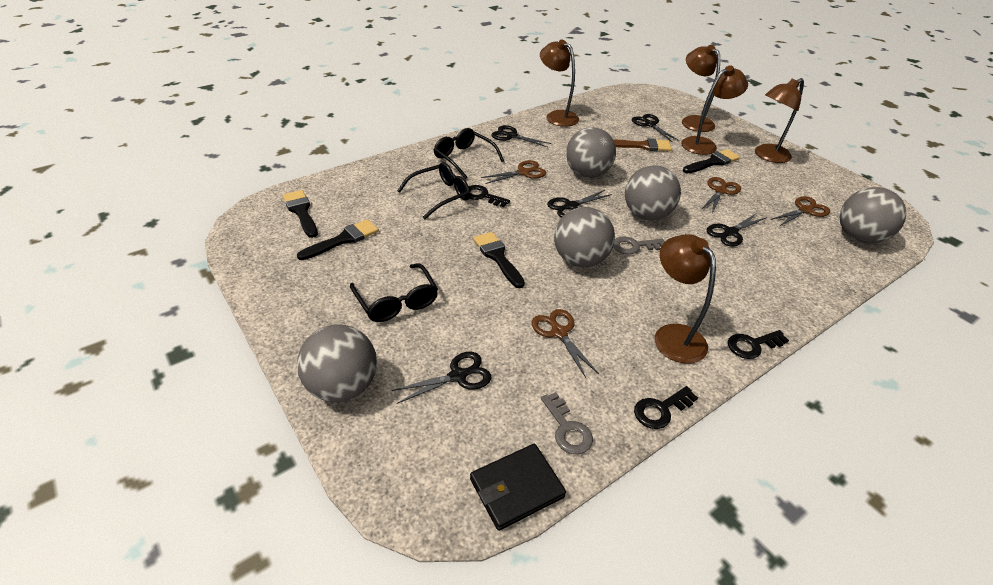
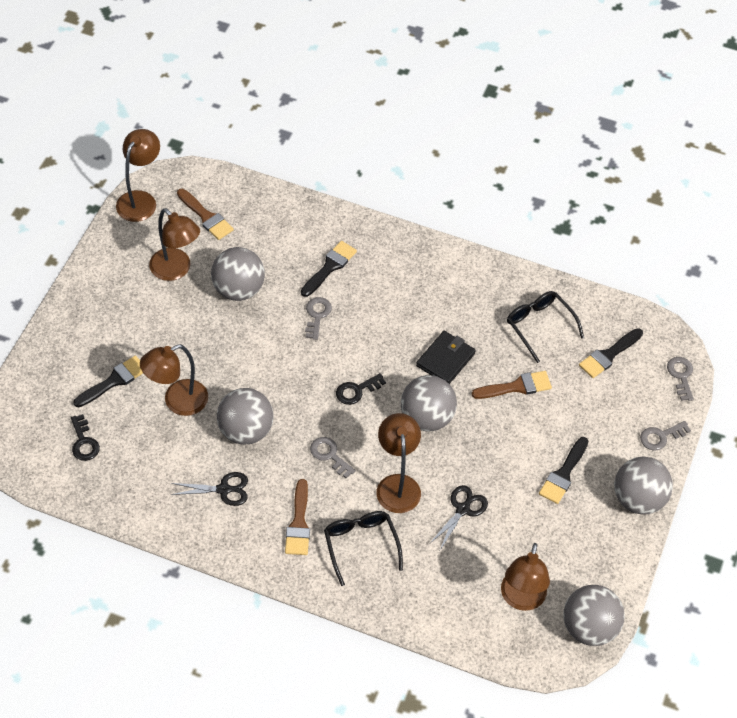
black glasses: 3 -> 2
black key: 3 -> 2
black scissors: 5 -> 2
brown brush: 1 -> 3
brown scissors: 4 -> 0
grey key: 2 -> 4

